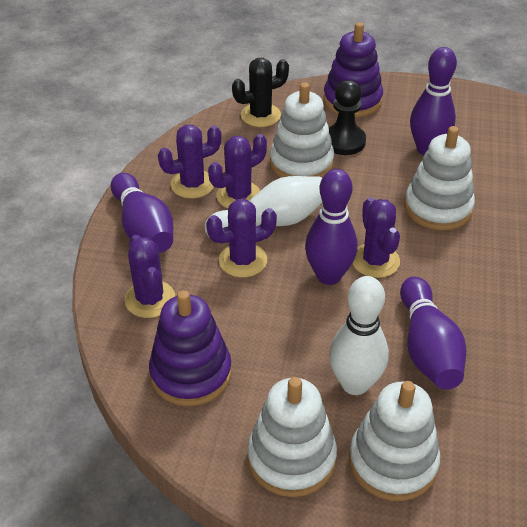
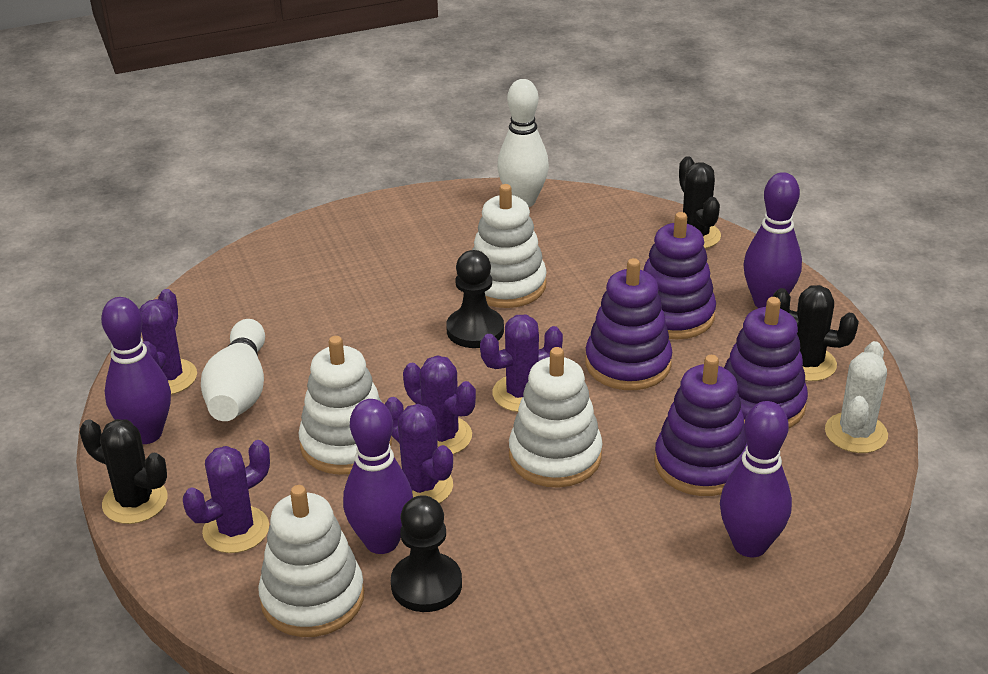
black cactus: 1 -> 3
black pawn: 1 -> 2
purple stacking toy: 2 -> 4
white cactus: 0 -> 1

